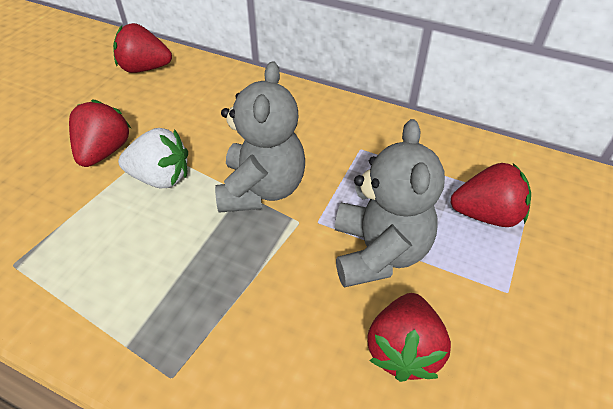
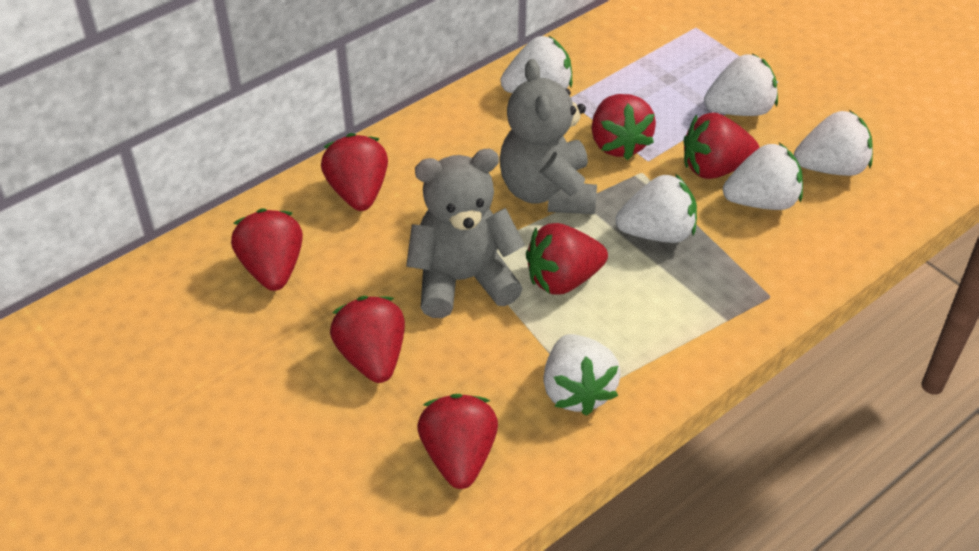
red strawberry: 4 -> 7
white strawberry: 1 -> 6

